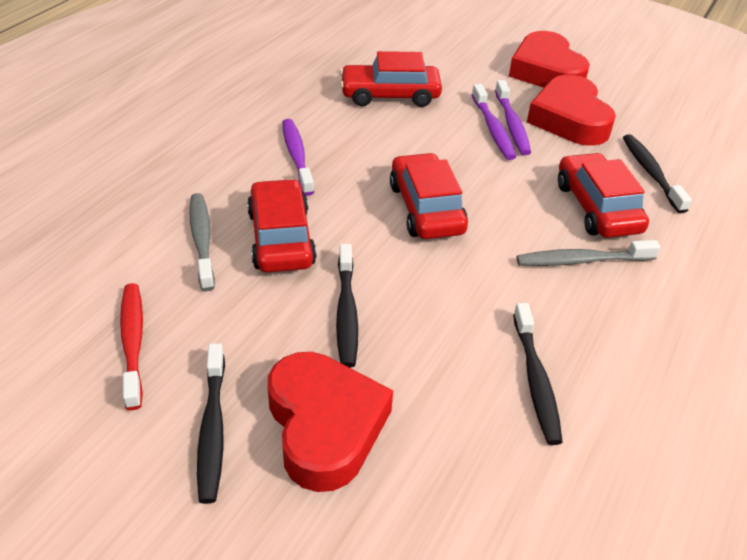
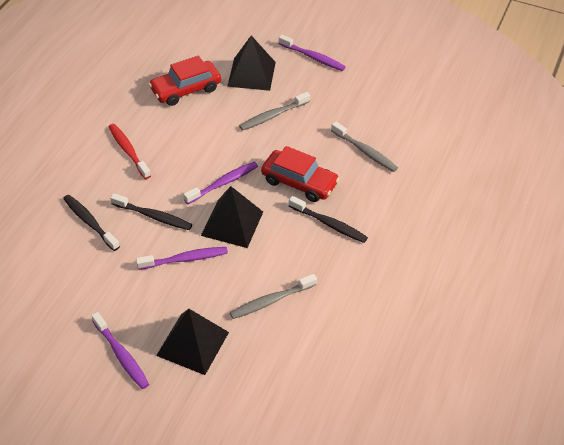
black pyramid: 0 -> 3
black toothbrush: 4 -> 3
grey toothbrush: 2 -> 3
purple toothbrush: 3 -> 4
red car: 4 -> 2
red heart: 3 -> 0

